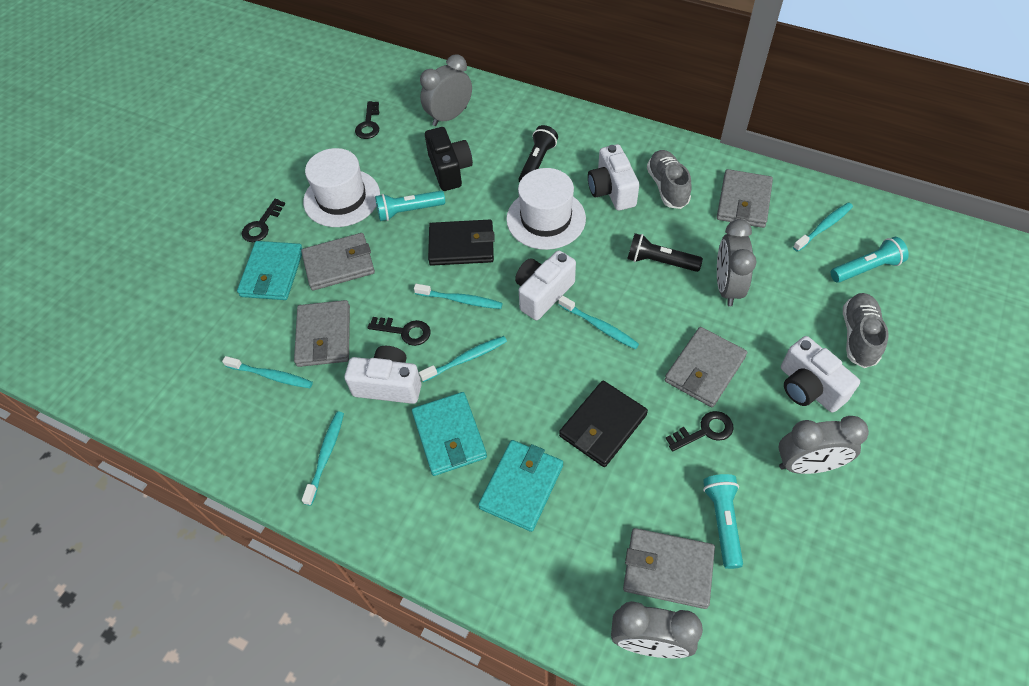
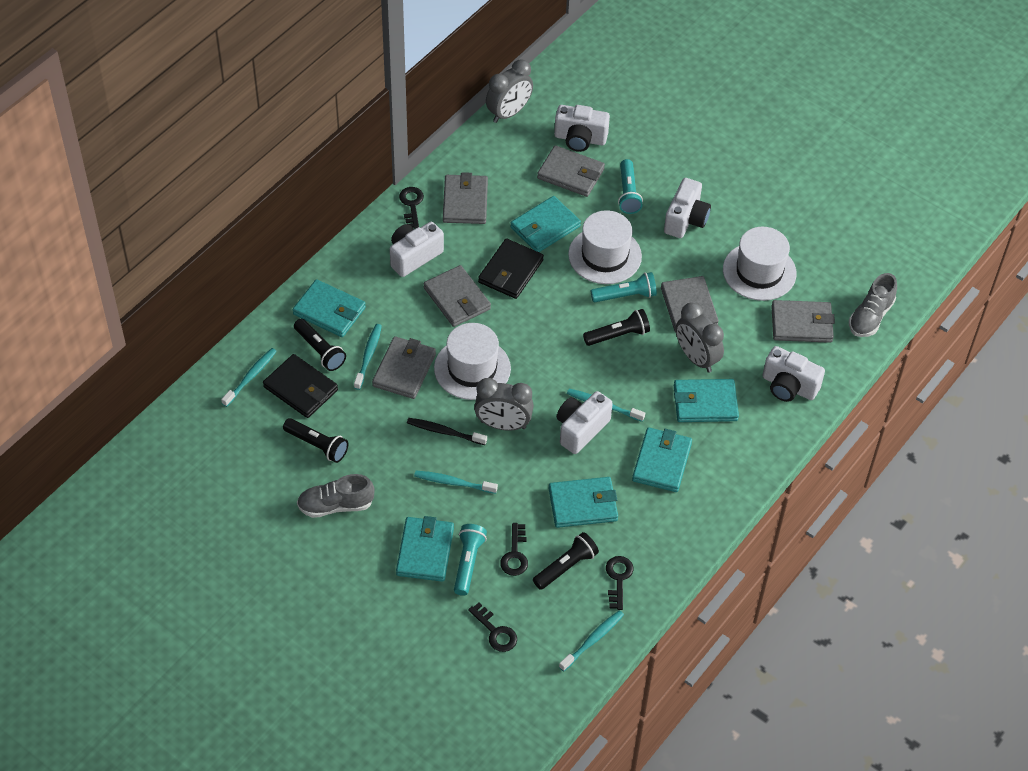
black camera: 1 -> 0
black flashlight: 2 -> 4
black toothbrush: 0 -> 1
grey clock: 4 -> 3
grey wallet: 5 -> 6
turquoise toothbrush: 6 -> 5
turquoise wallet: 3 -> 6
white camera: 4 -> 5
white hat: 2 -> 3

